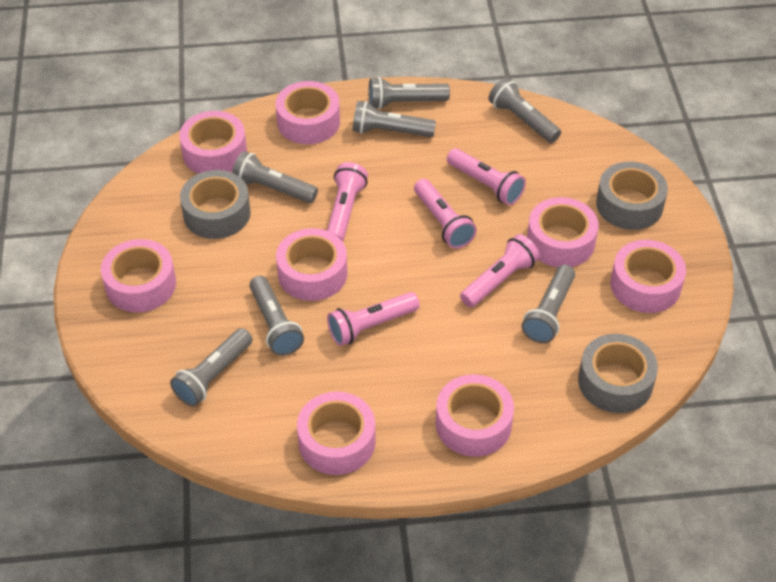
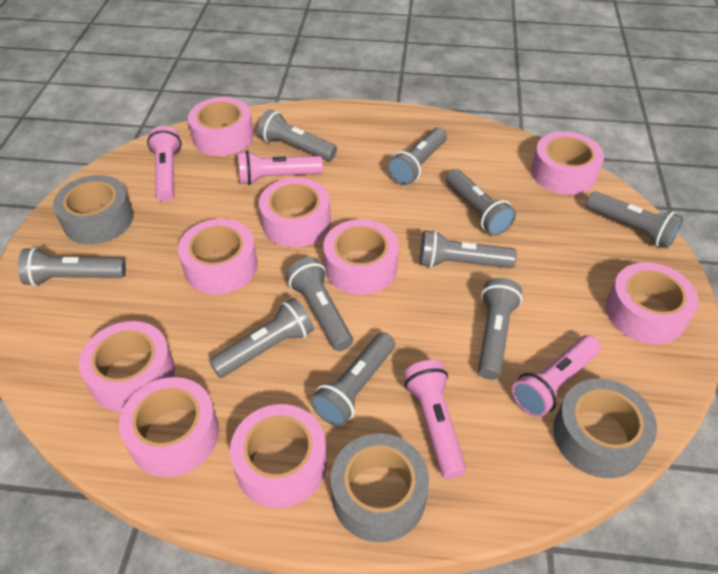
grey flashlight: 7 -> 10
pink flashlight: 5 -> 4
pink tape: 8 -> 9

